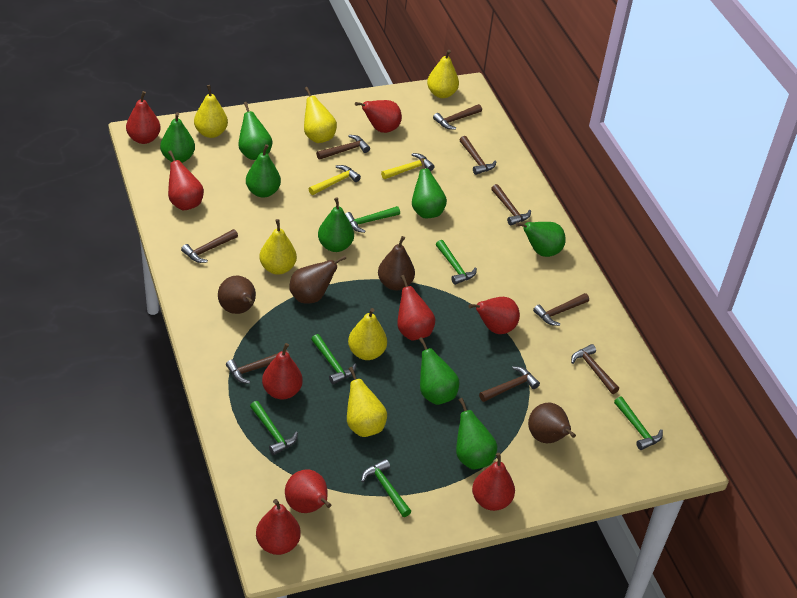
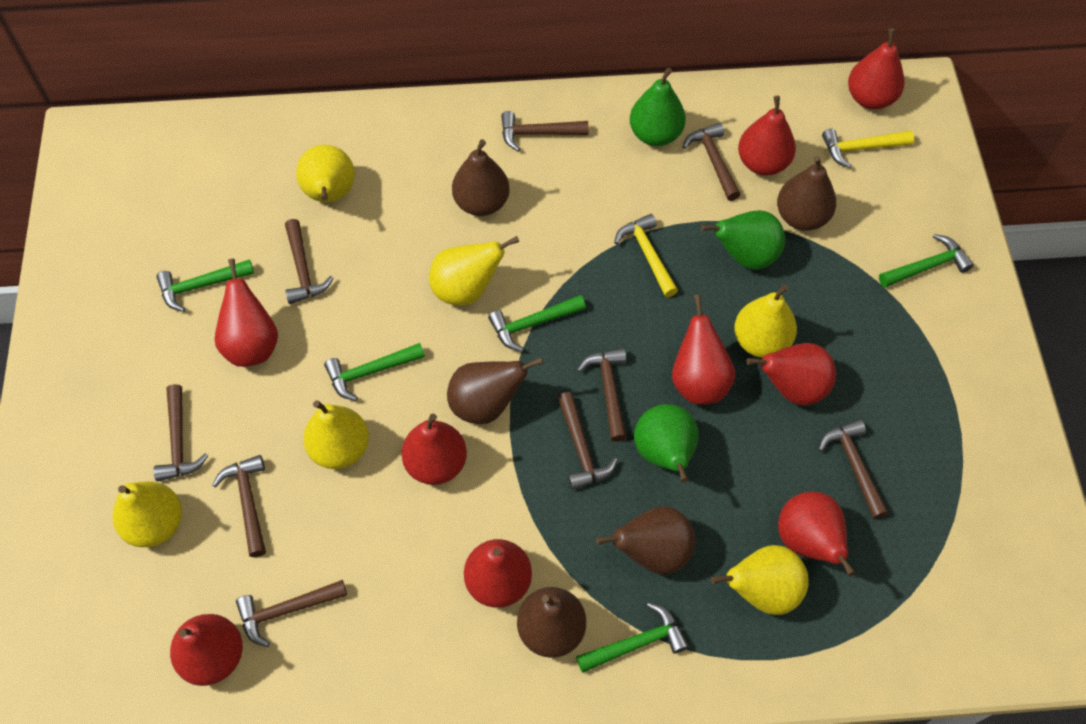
brown pear: 4 -> 5
green hammer: 6 -> 5
green pear: 8 -> 3

